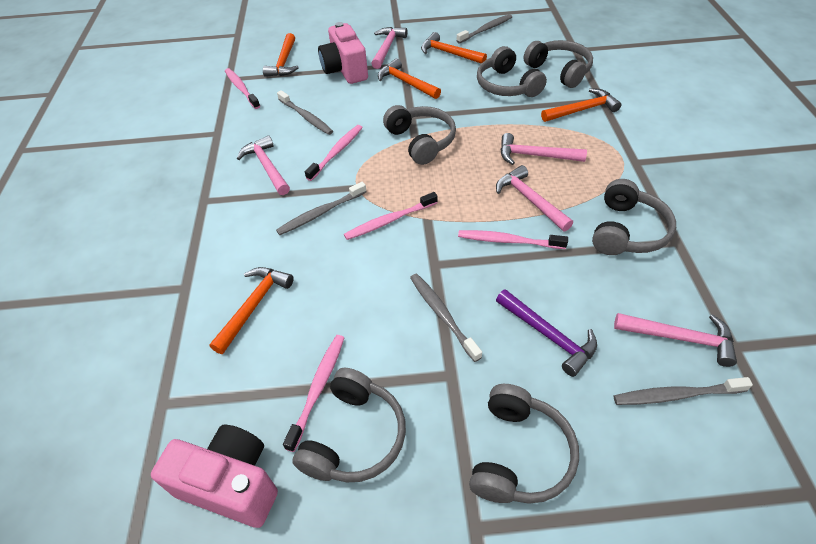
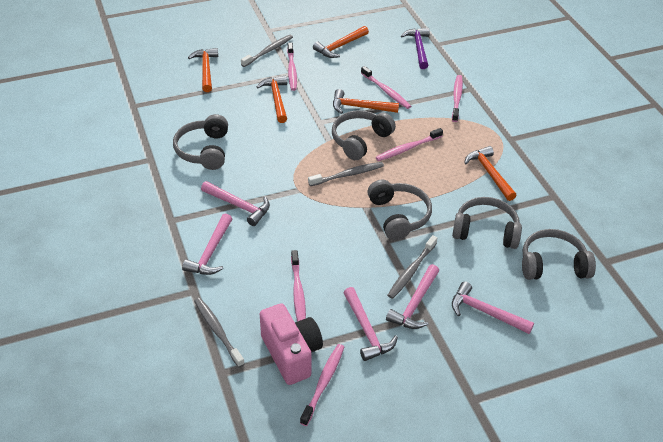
grey headphones: 6 -> 5
grey toothbrush: 5 -> 4
pink camera: 2 -> 1
pink toothbrush: 5 -> 6

